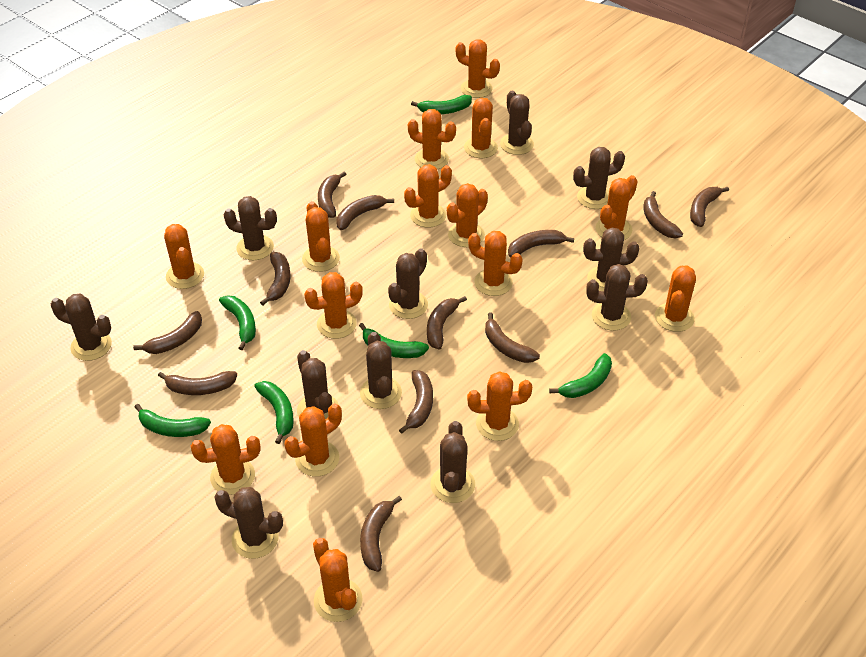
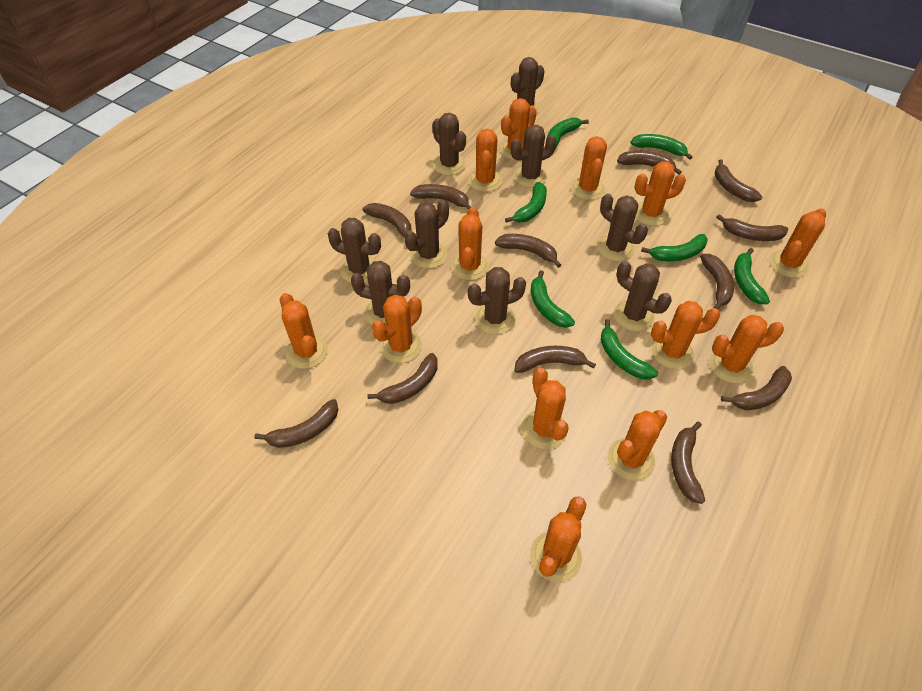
brown cactus: 11 -> 9
green banana: 6 -> 7
orange cactus: 15 -> 13

